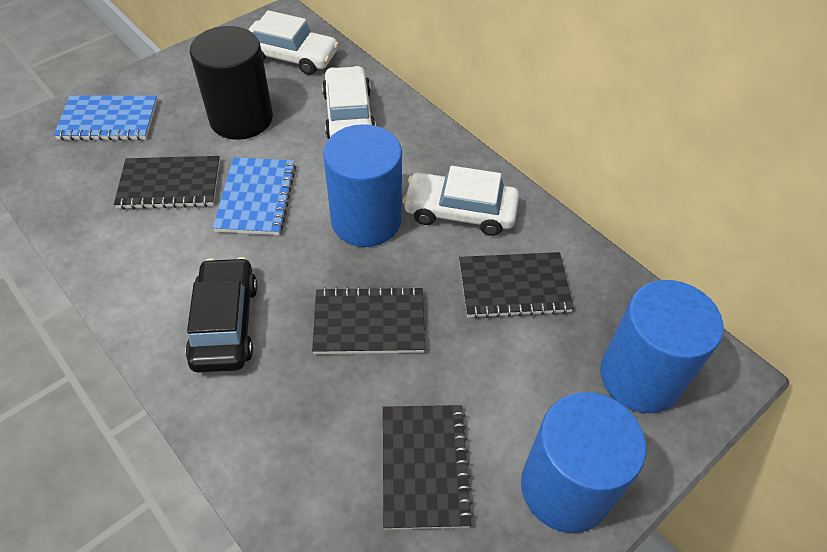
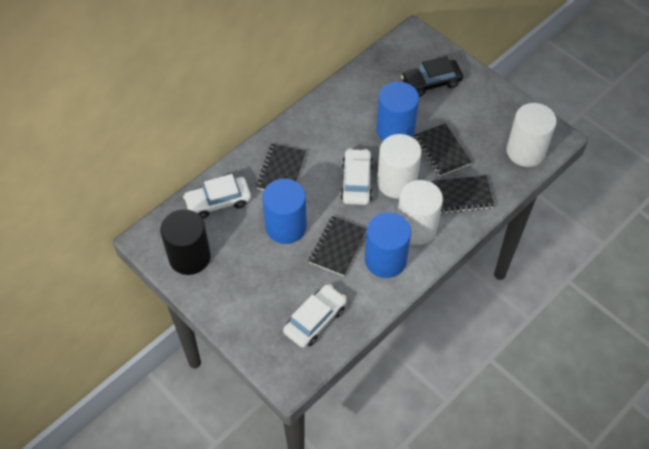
blue notebook: 2 -> 0
white cylinder: 0 -> 3

